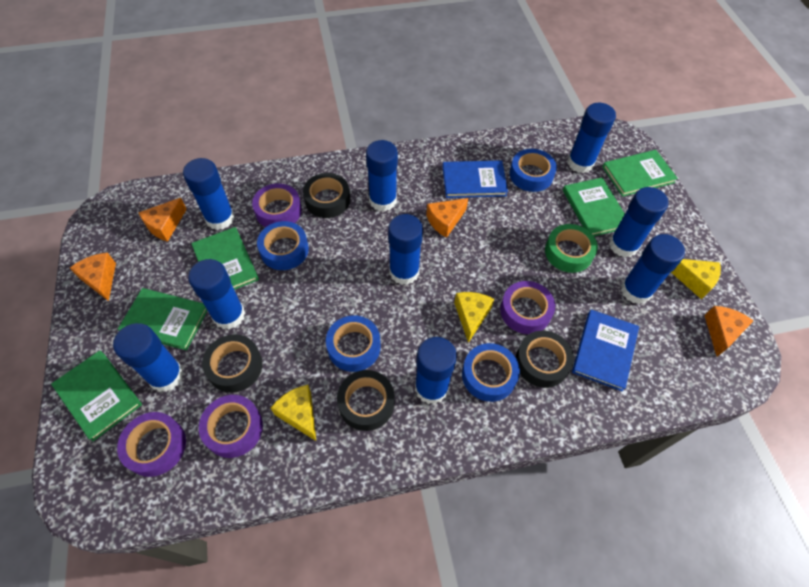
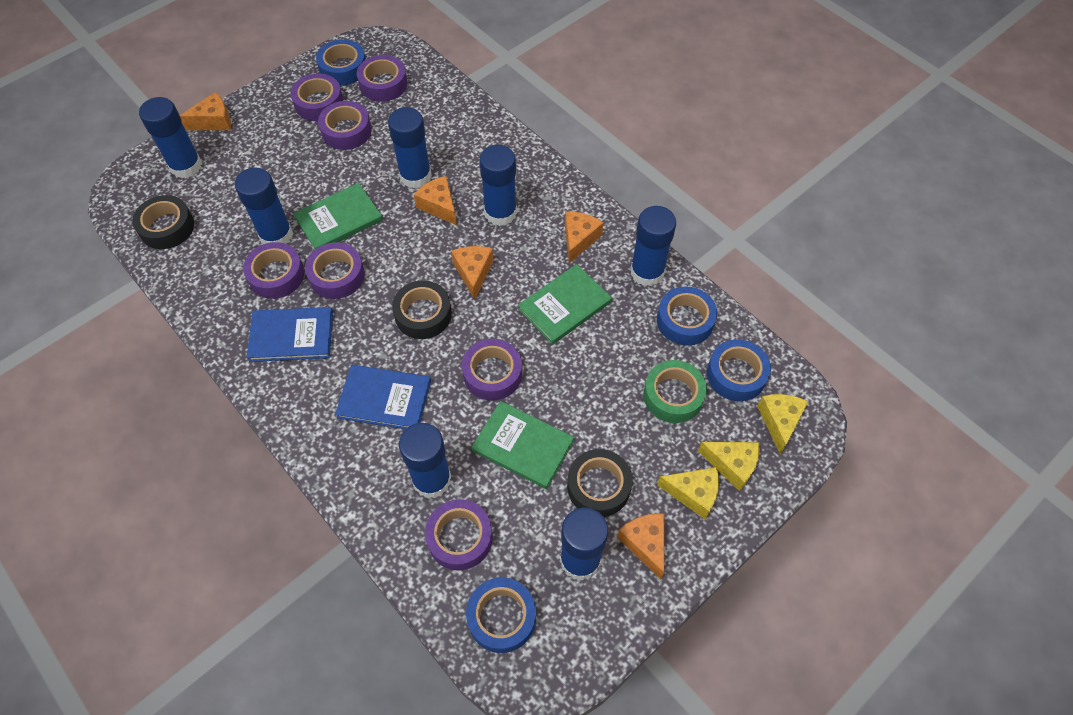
black tape: 4 -> 3
blue glue stick: 9 -> 7
green book: 5 -> 3
orange cheese: 4 -> 5
purple tape: 4 -> 7

